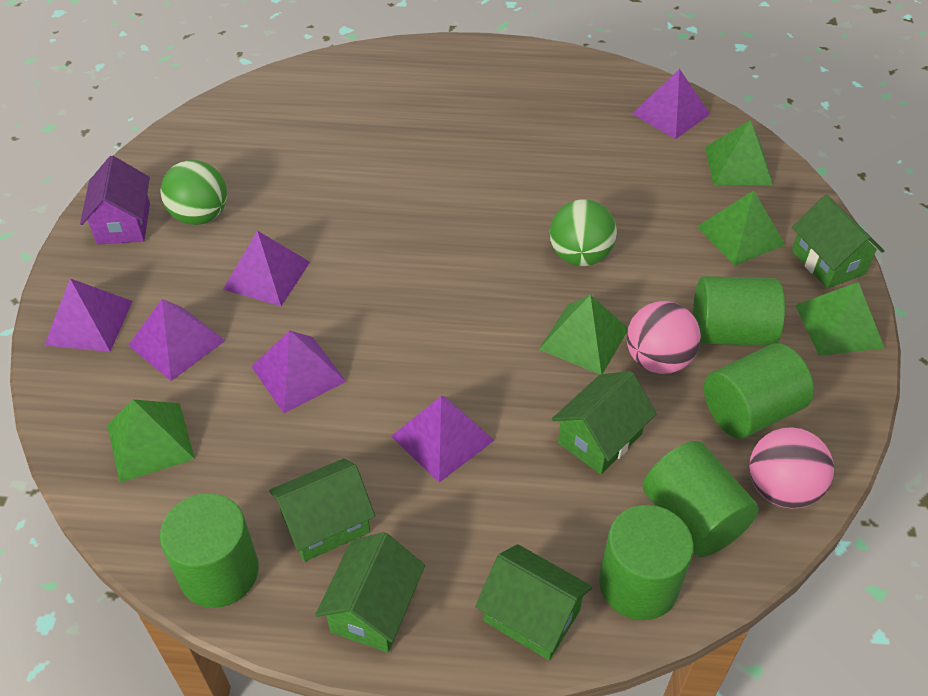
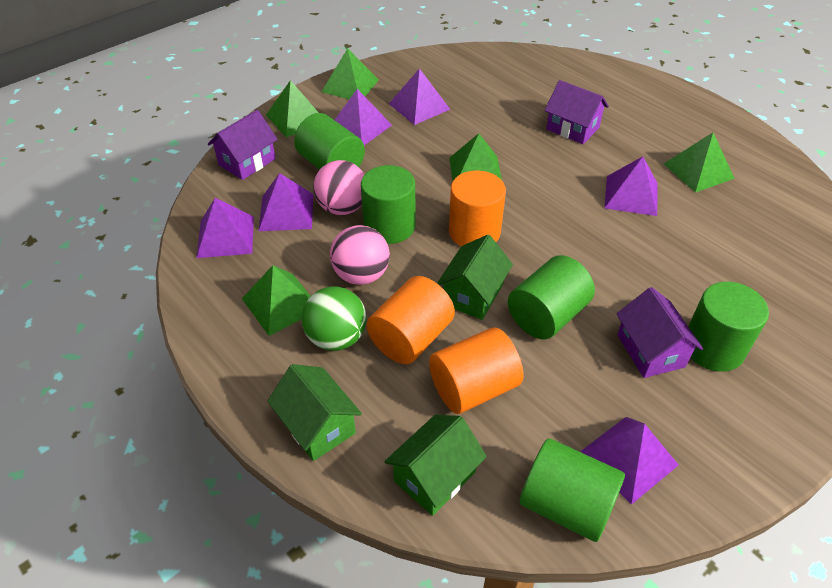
green ball: 2 -> 1
green house: 5 -> 3
orange cylinder: 0 -> 3
purple house: 1 -> 3

